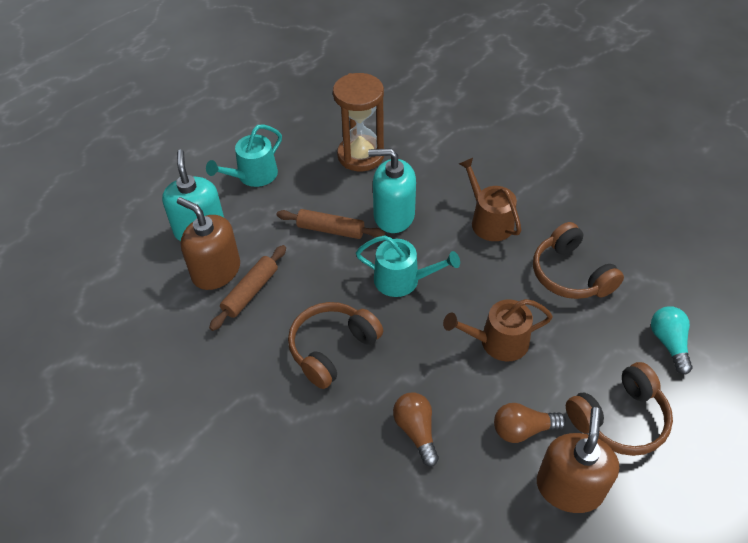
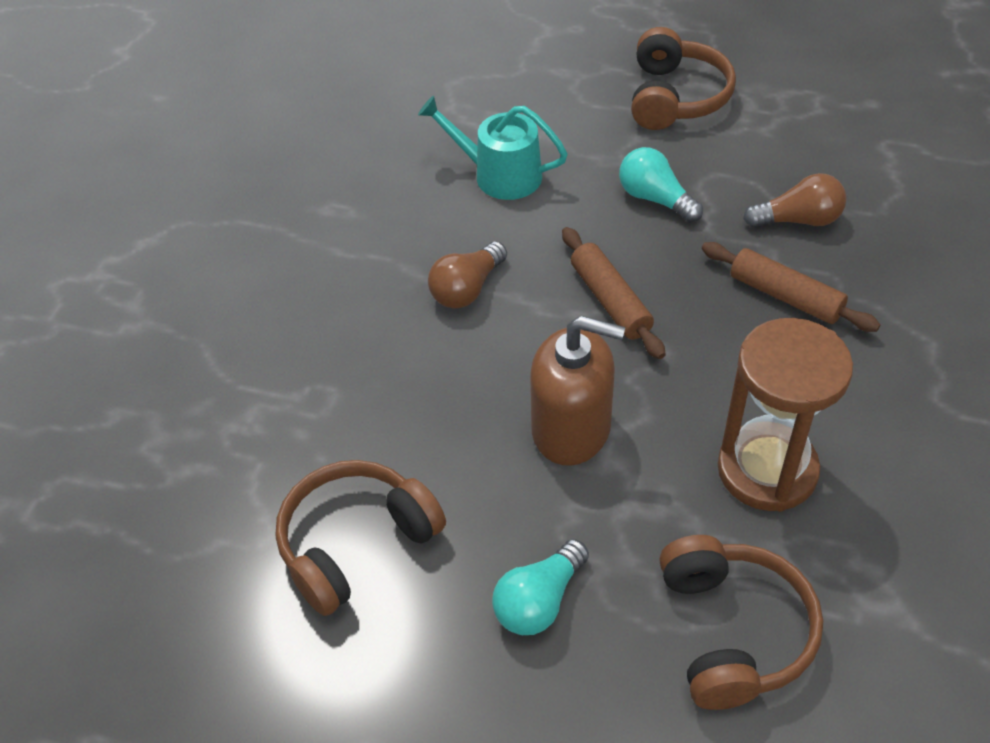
brown soap dispenser: 2 -> 1
brown watering can: 2 -> 0
turquoise light bulb: 1 -> 2
turquoise soap dispenser: 2 -> 0
turquoise watering can: 2 -> 1

